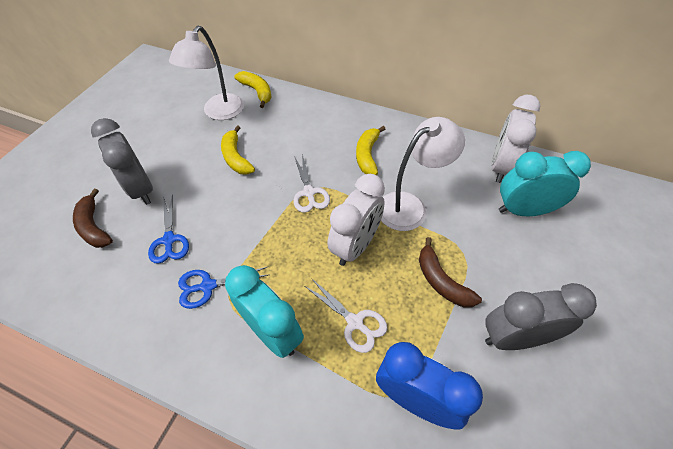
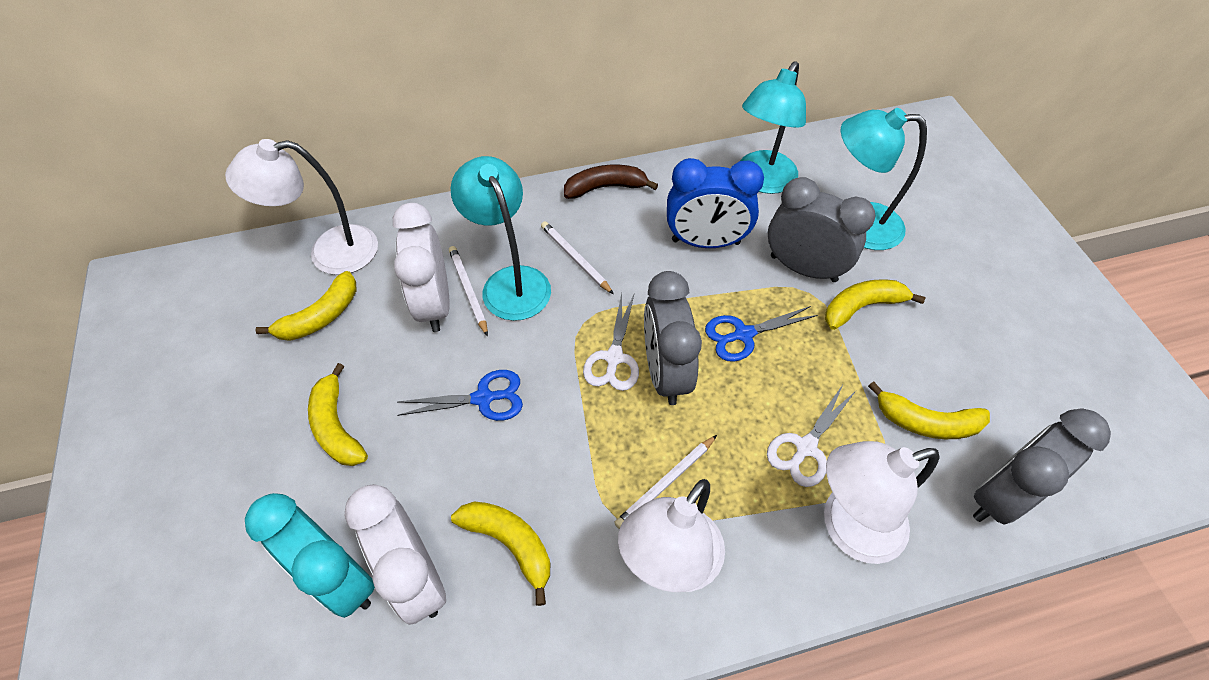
brown banana: 2 -> 1
grey clock: 2 -> 3
turquoise clock: 2 -> 1
turquoise lamp: 0 -> 3
white lamp: 2 -> 3
white pencil: 0 -> 3
yellow banana: 3 -> 5

